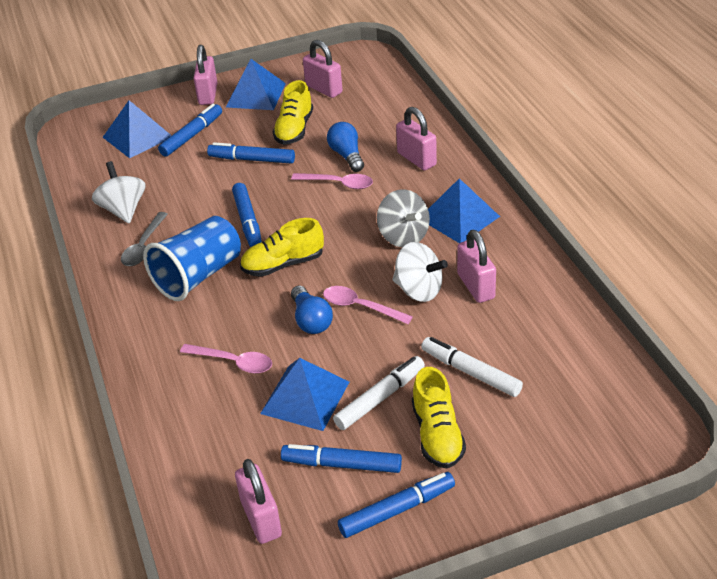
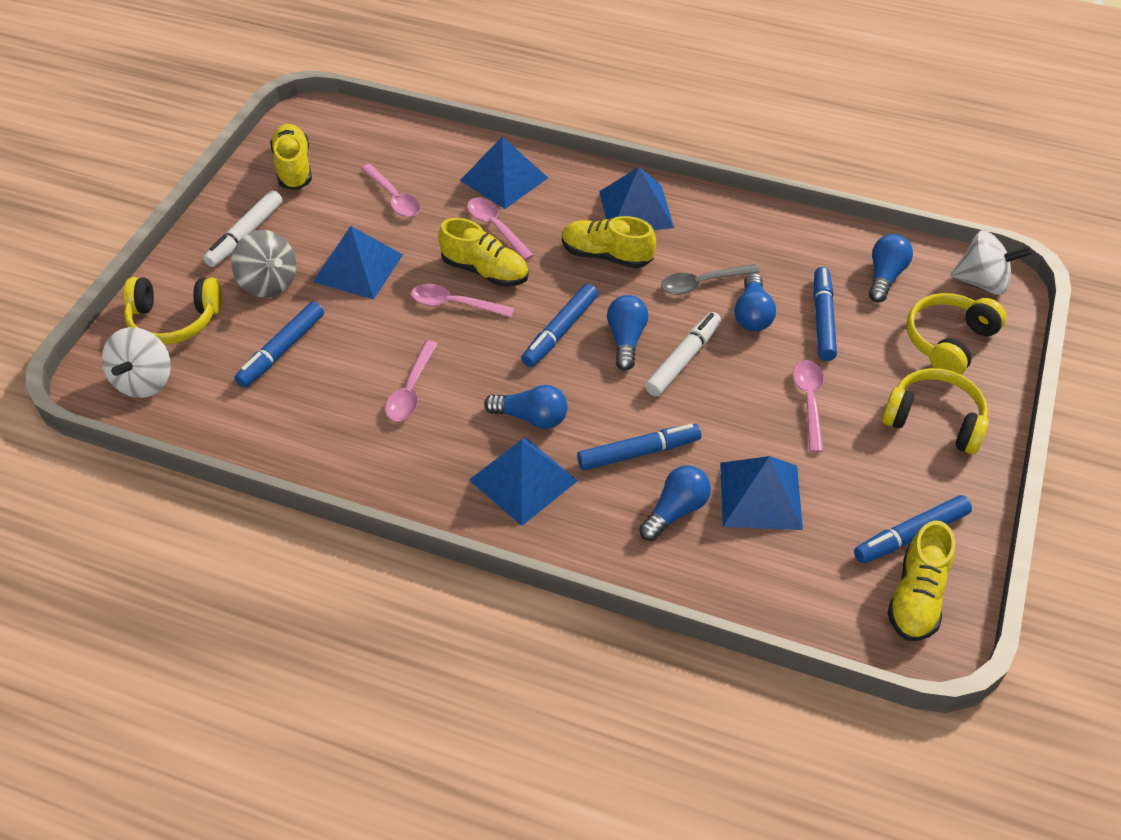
blue cup: 1 -> 0
blue light bulb: 2 -> 5
blue pyramid: 4 -> 5
pink padlock: 5 -> 0
pink spoon: 3 -> 5
yellow headphones: 0 -> 3
yellow shoe: 3 -> 4

